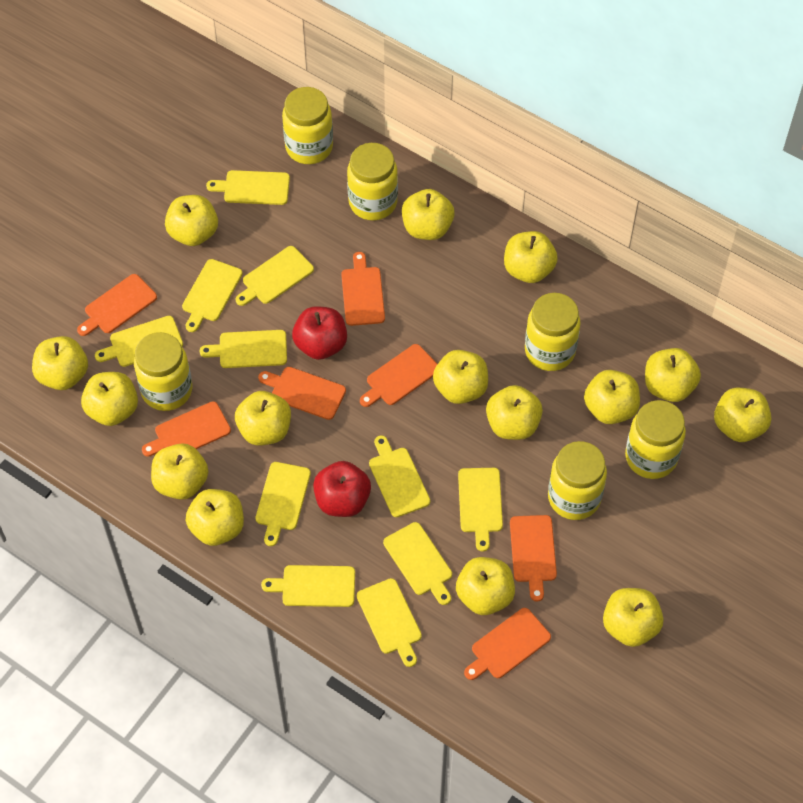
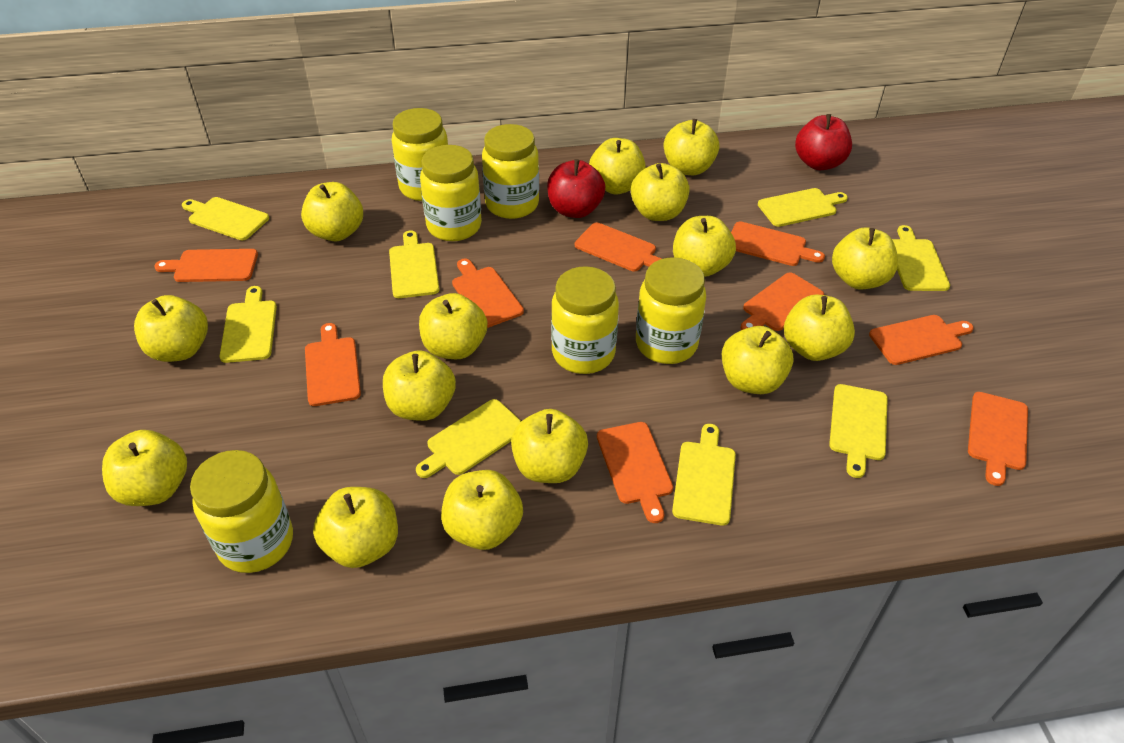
orange cutting board: 7 -> 9
yellow cutting board: 11 -> 8

